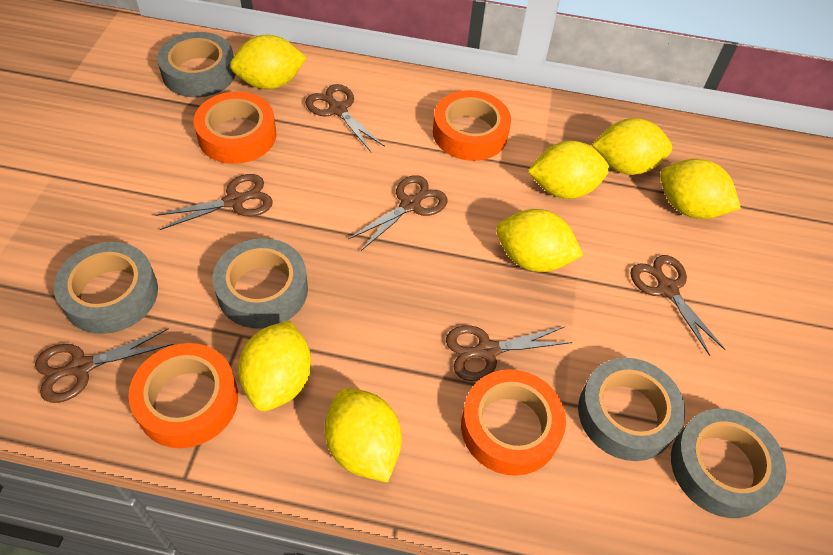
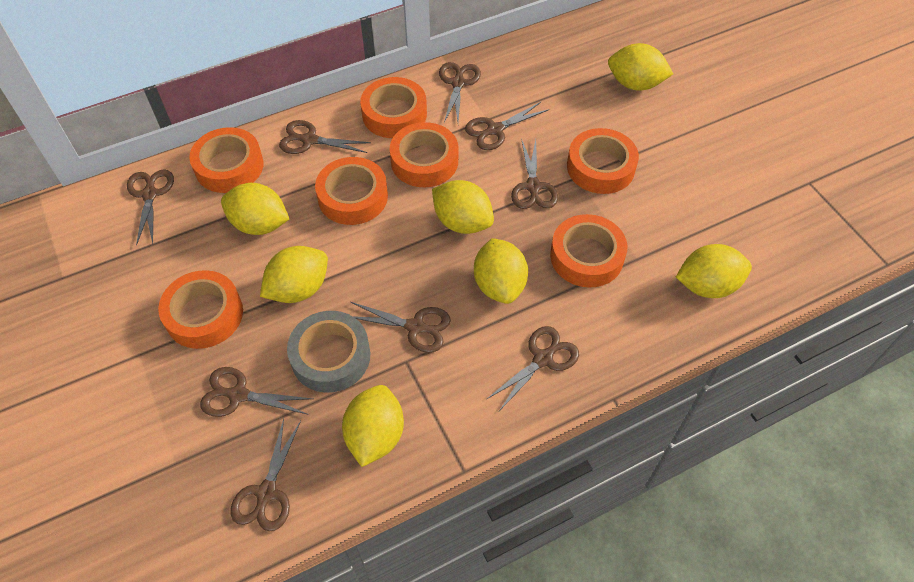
brown scissors: 6 -> 9
grey tape: 5 -> 1
orange tape: 4 -> 7

